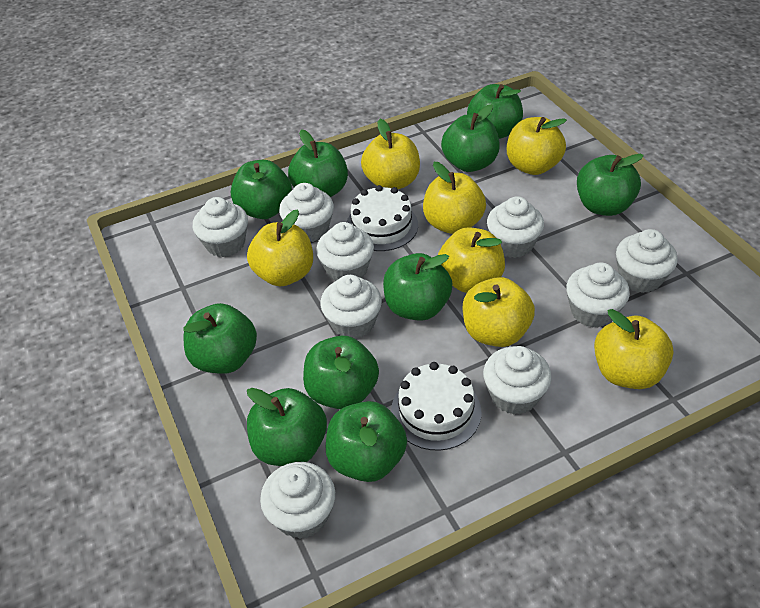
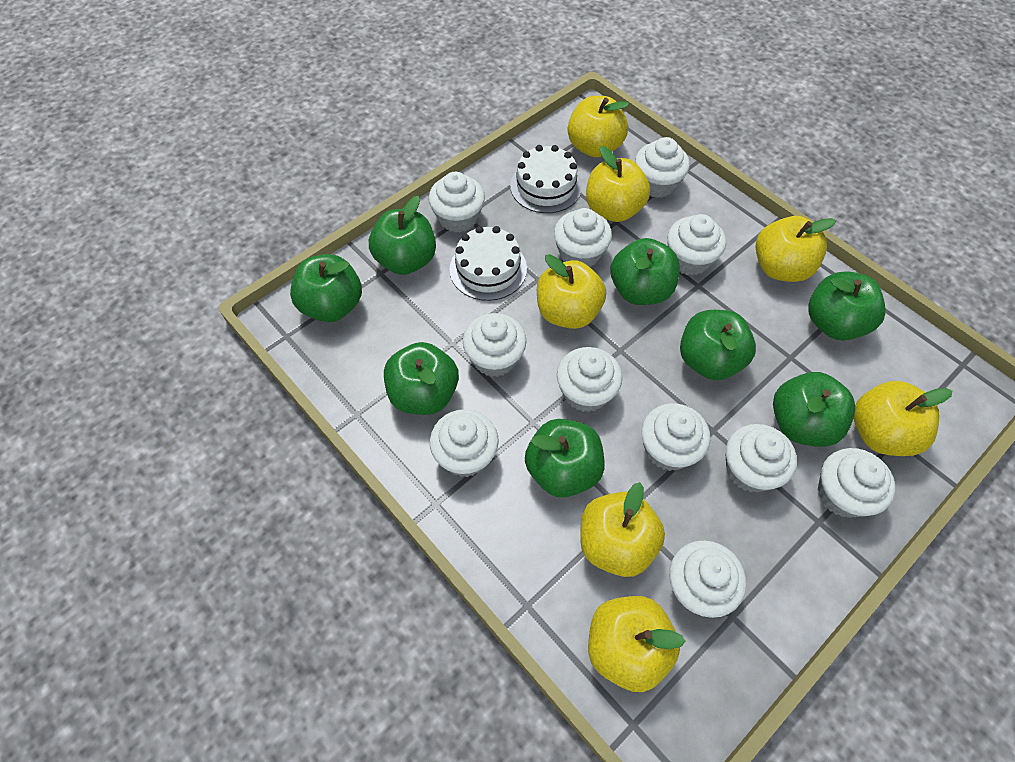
green apple: 10 -> 8
white cupcake: 9 -> 11

